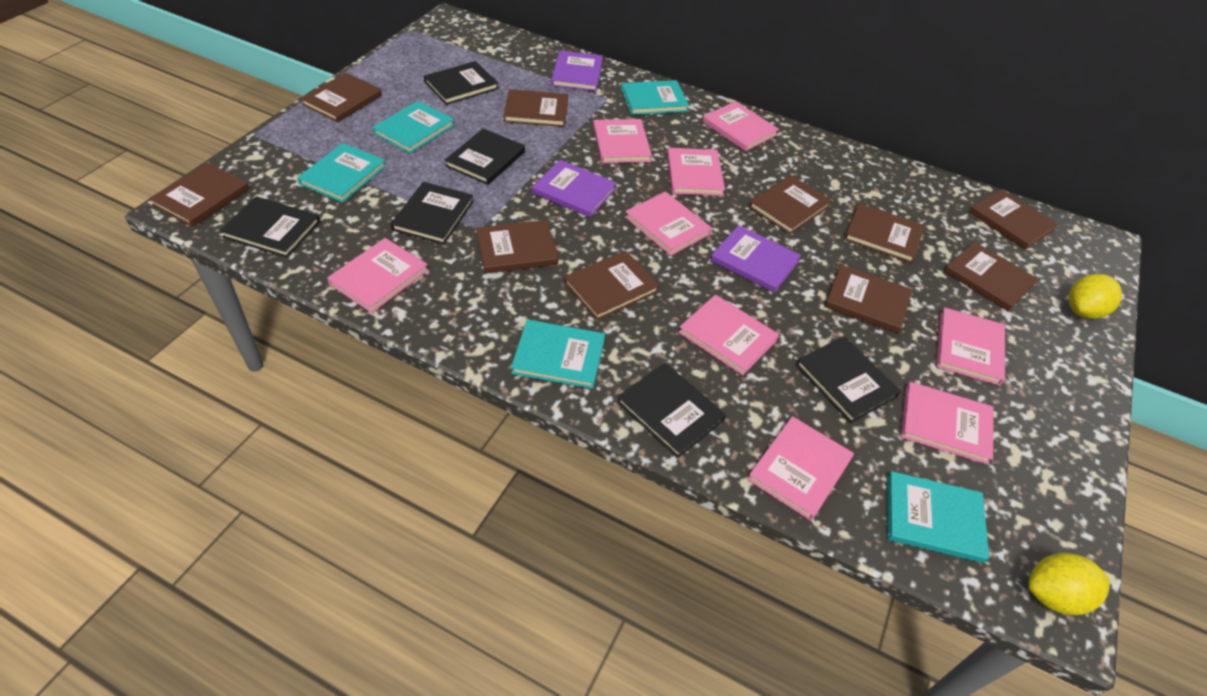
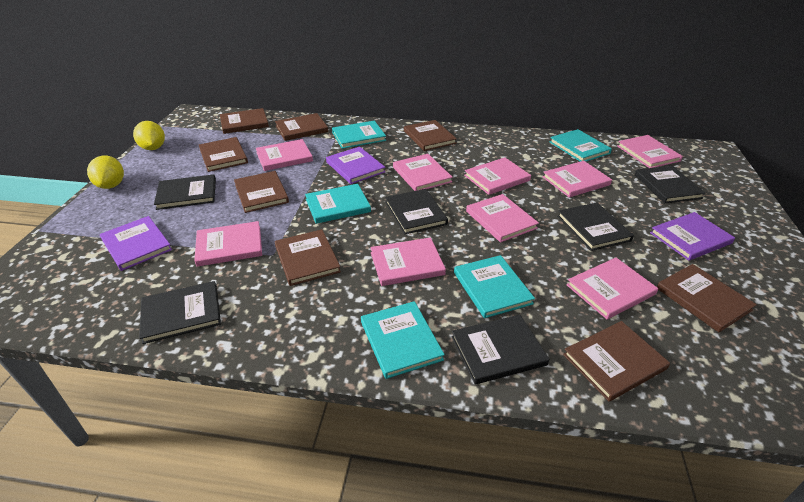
brown book: 10 -> 8

